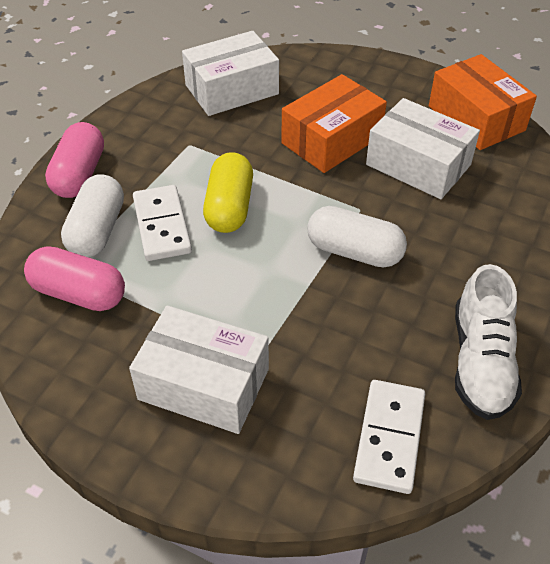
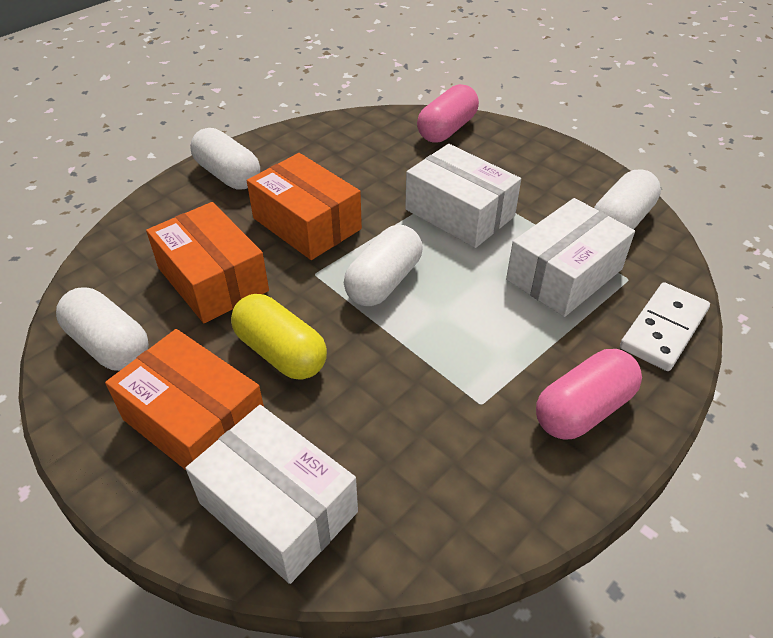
orange box: 2 -> 3
white capsule: 2 -> 4
white domino: 2 -> 1
white shoe: 1 -> 0

